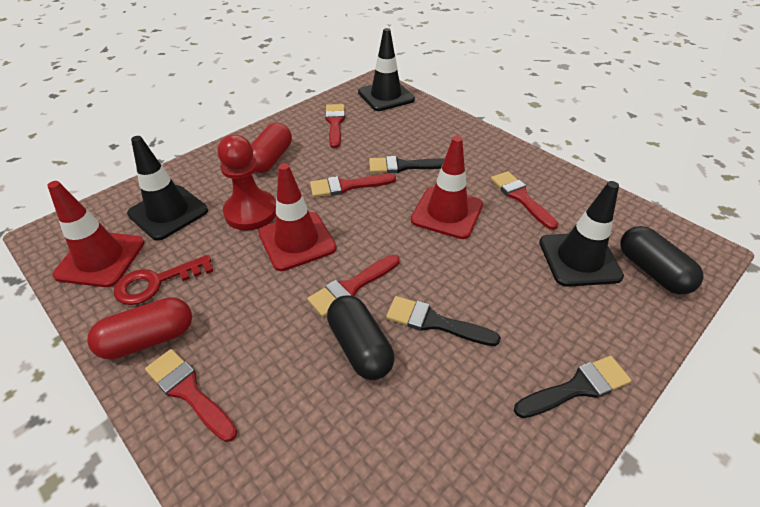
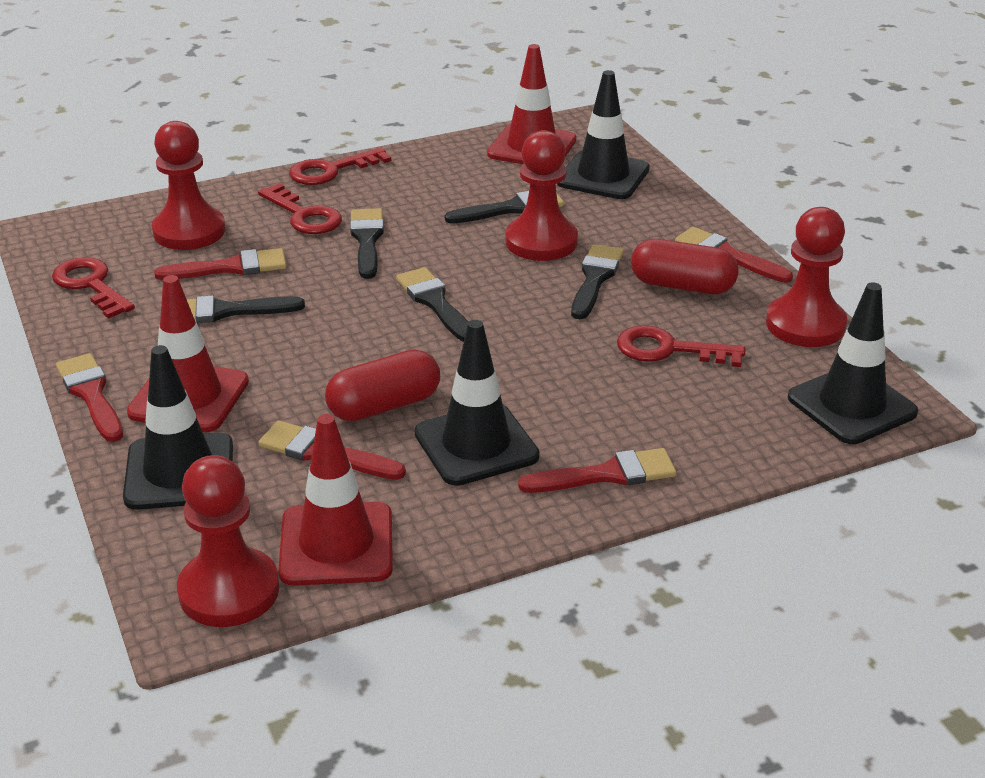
black brush: 3 -> 5
black capsule: 2 -> 0
black traffic cone: 3 -> 4
red key: 1 -> 4
red pawn: 1 -> 4

